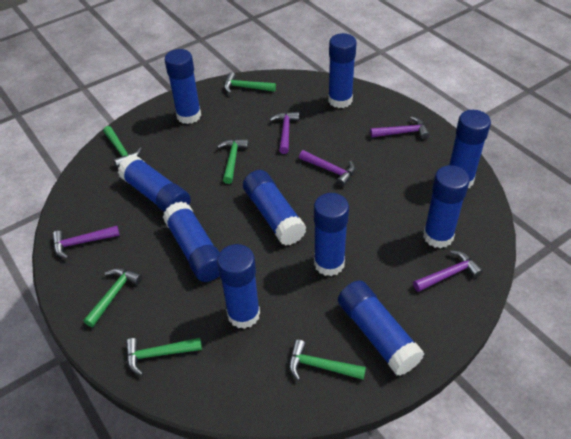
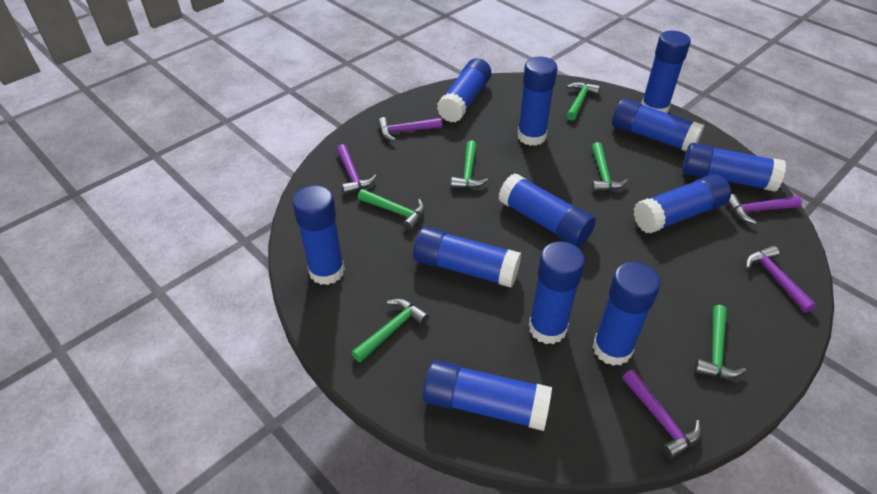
blue glue stick: 10 -> 12

